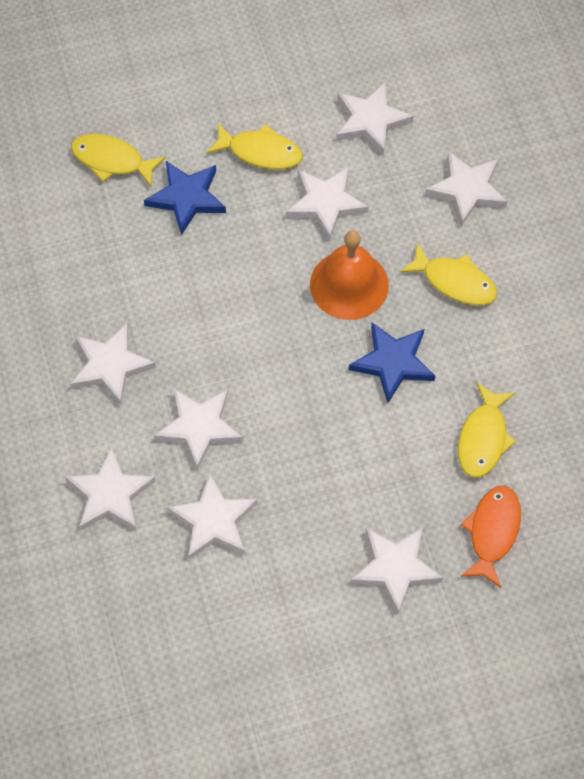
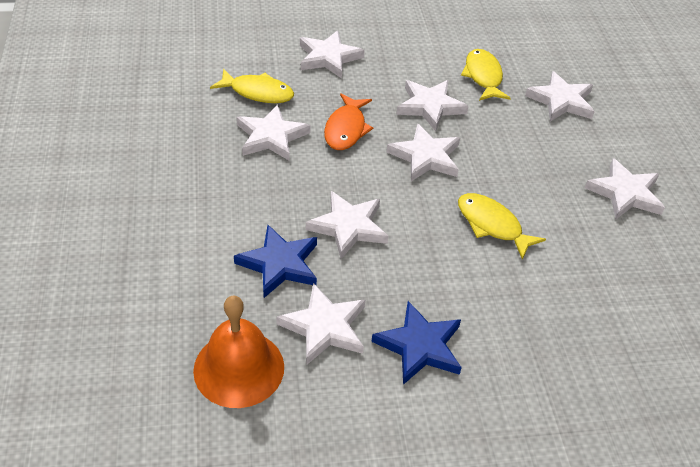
yellow fish: 4 -> 3

